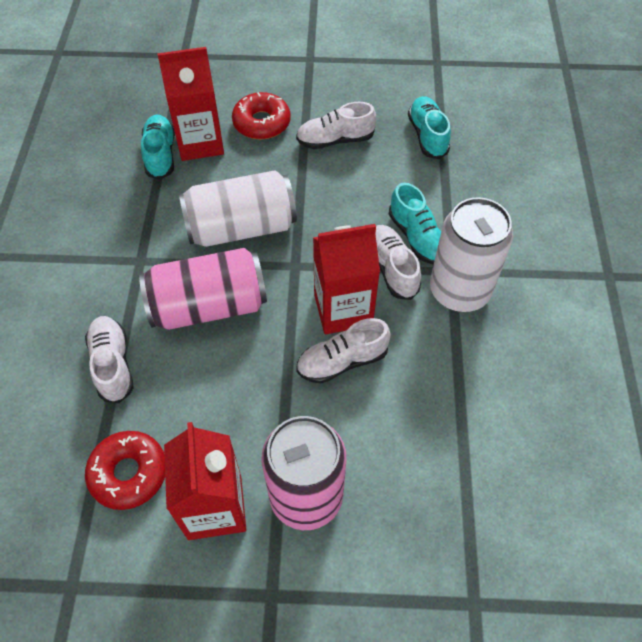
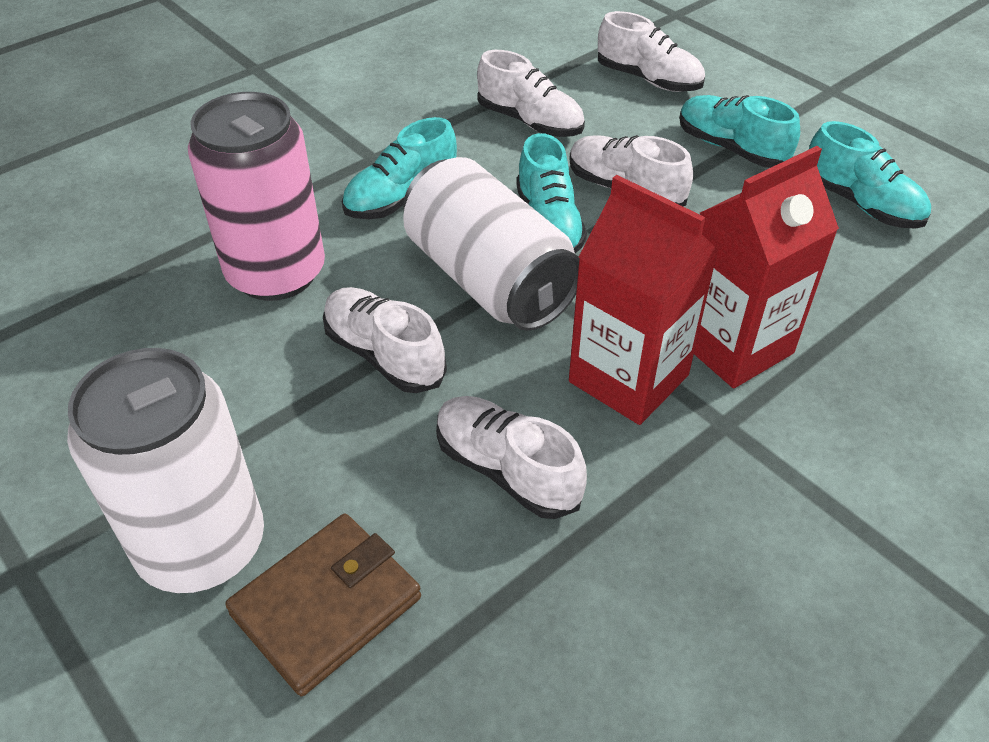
brown wallet: 0 -> 1
pink can: 2 -> 1
red carton: 3 -> 2
red donut: 2 -> 0
turquoise shoe: 3 -> 4
white shoe: 4 -> 5

